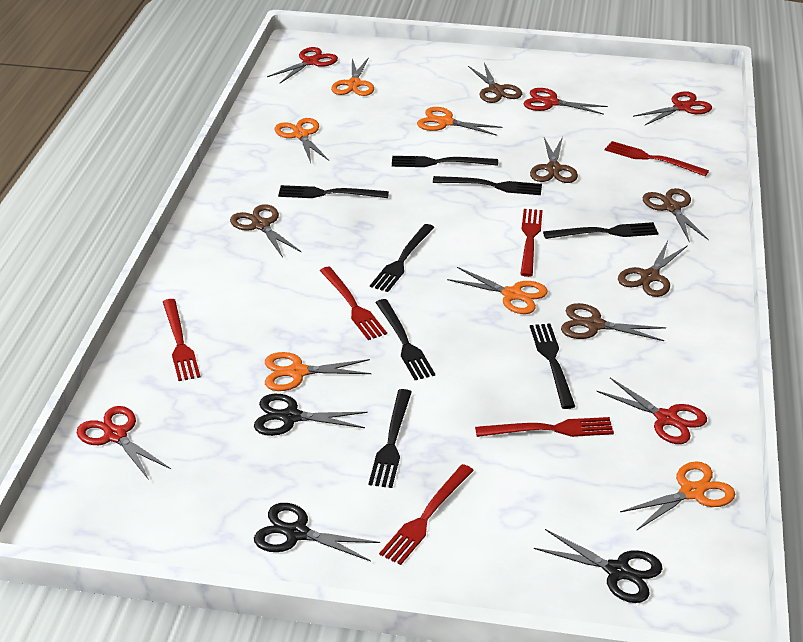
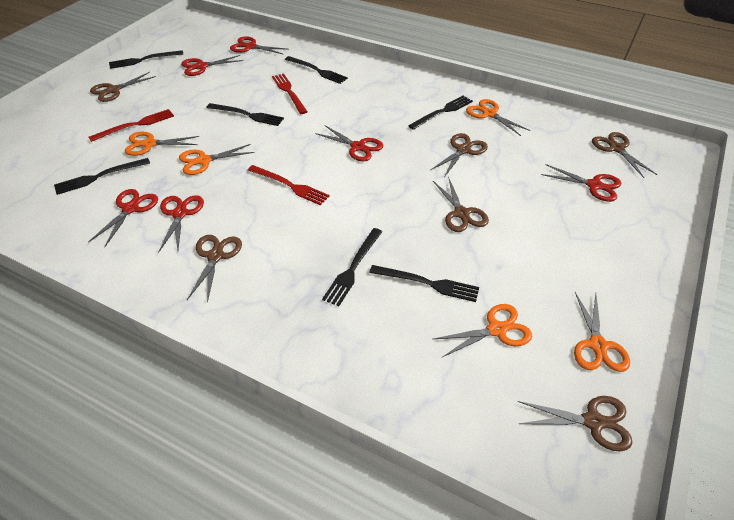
black fork: 8 -> 7
black scissors: 3 -> 0
orange scissors: 6 -> 5
red fork: 6 -> 3
red scissors: 5 -> 6

